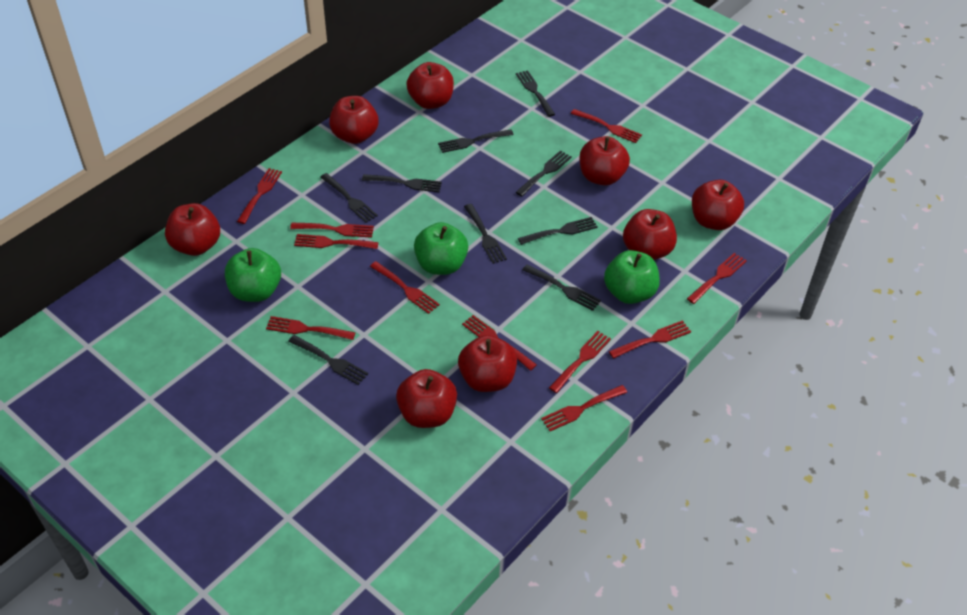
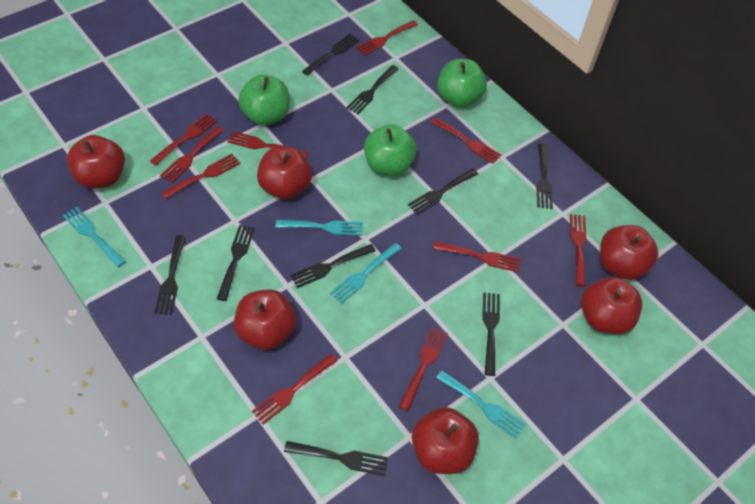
red apple: 8 -> 6
red fork: 11 -> 10
turquoise fork: 0 -> 4

